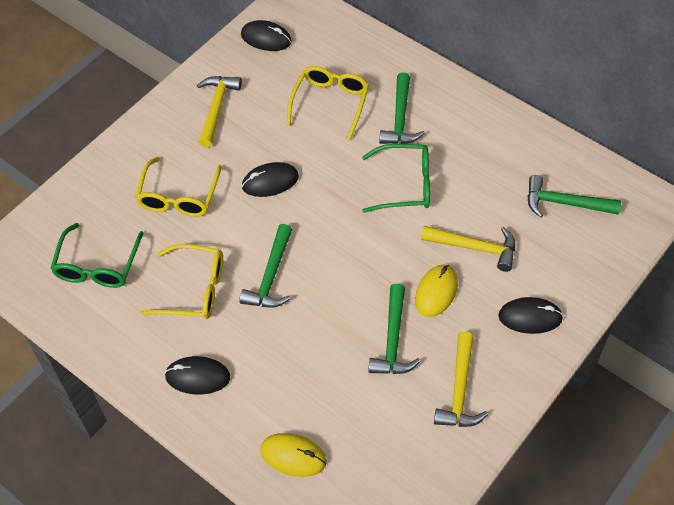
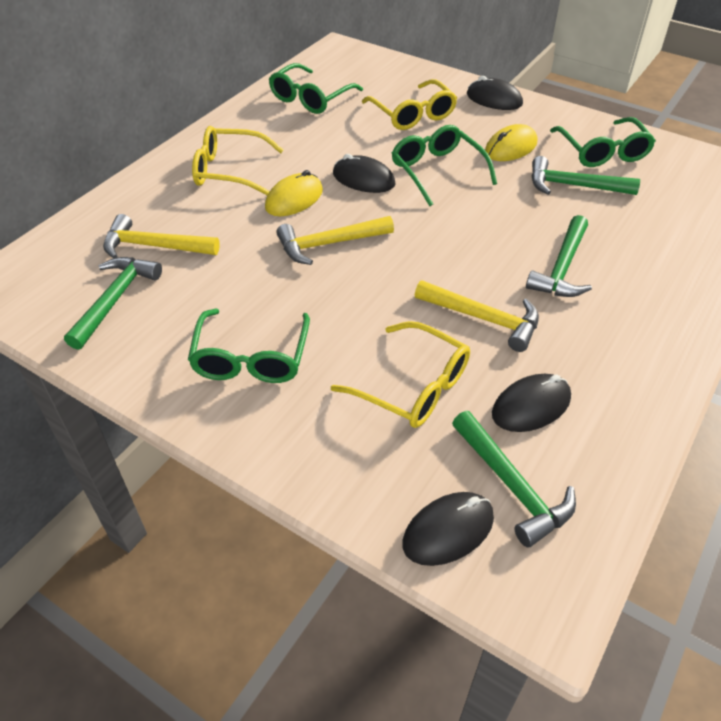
green glasses: 2 -> 4

